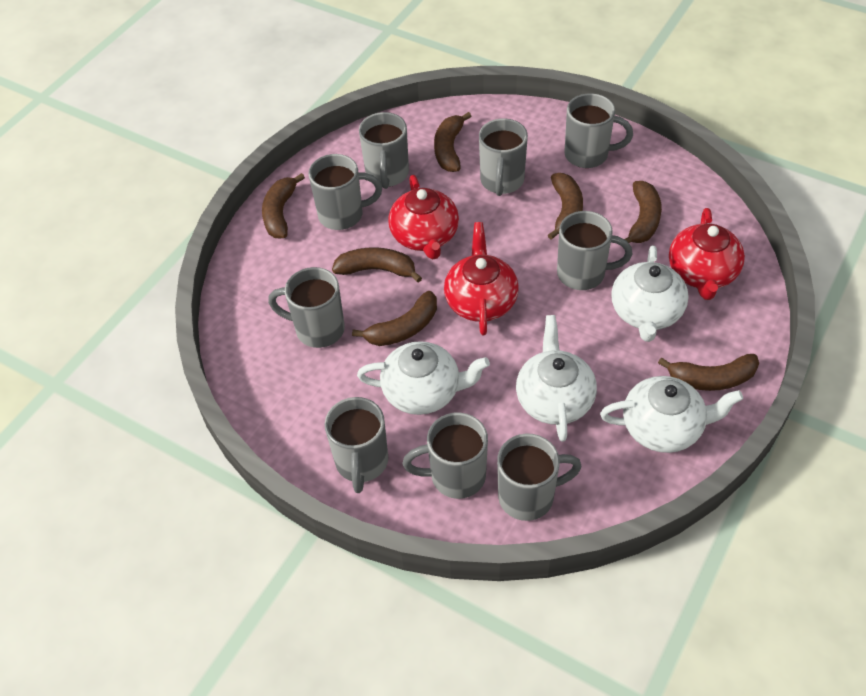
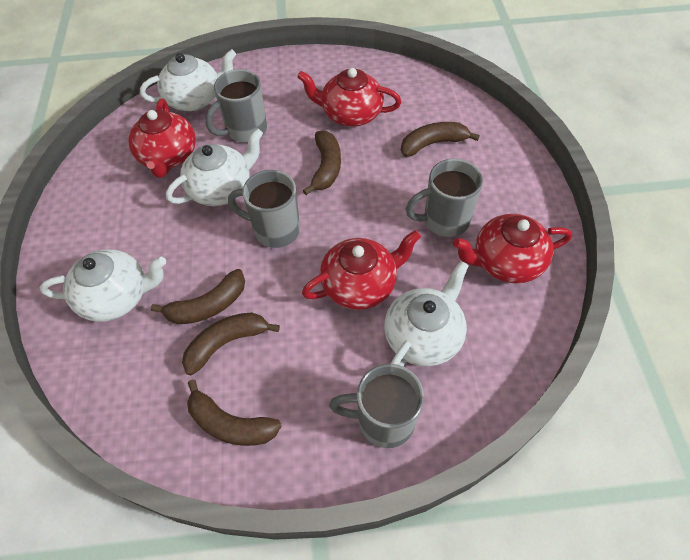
brown banana: 7 -> 5
grey mug: 9 -> 4
red teapot: 3 -> 4

